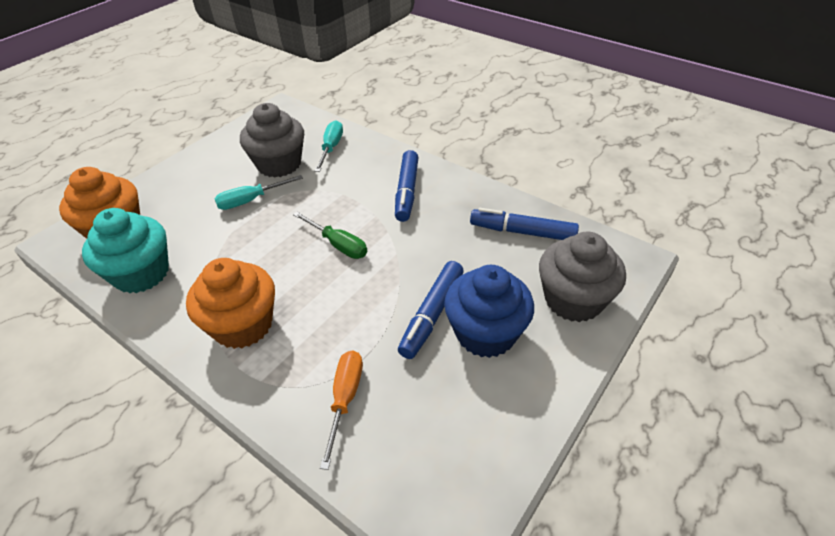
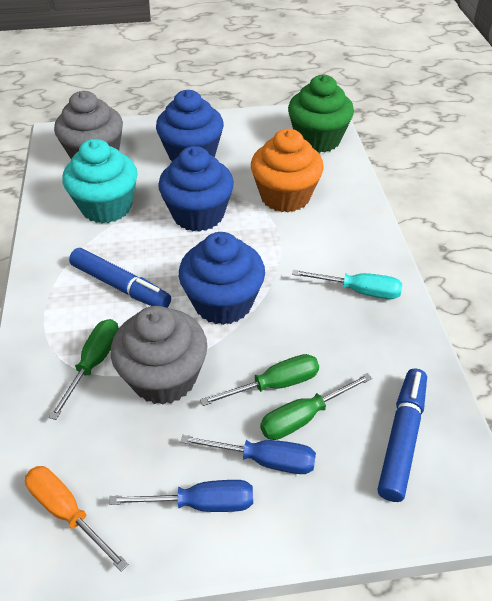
blue cupcake: 1 -> 3
blue marker: 3 -> 2
blue screwdriver: 0 -> 2
green cupcake: 0 -> 1
green screwdriver: 1 -> 3
orange cupcake: 2 -> 1
turquoise screwdriver: 2 -> 1

